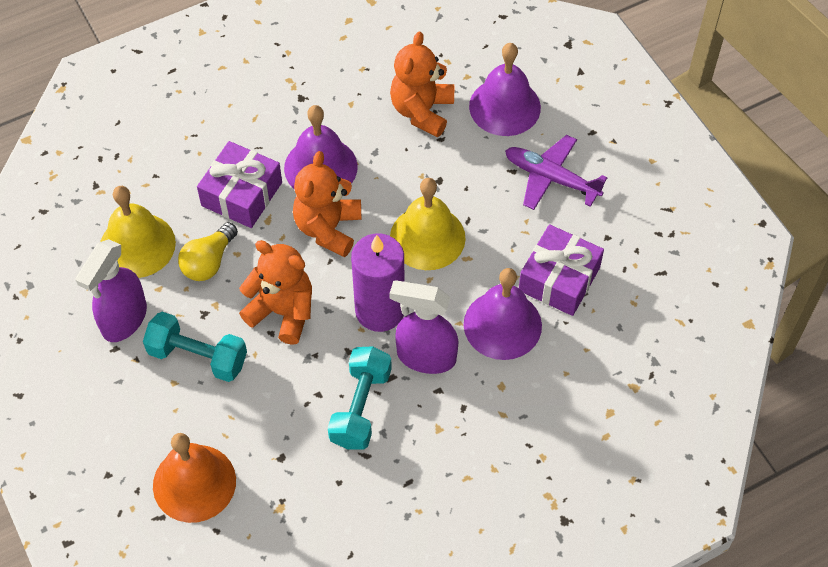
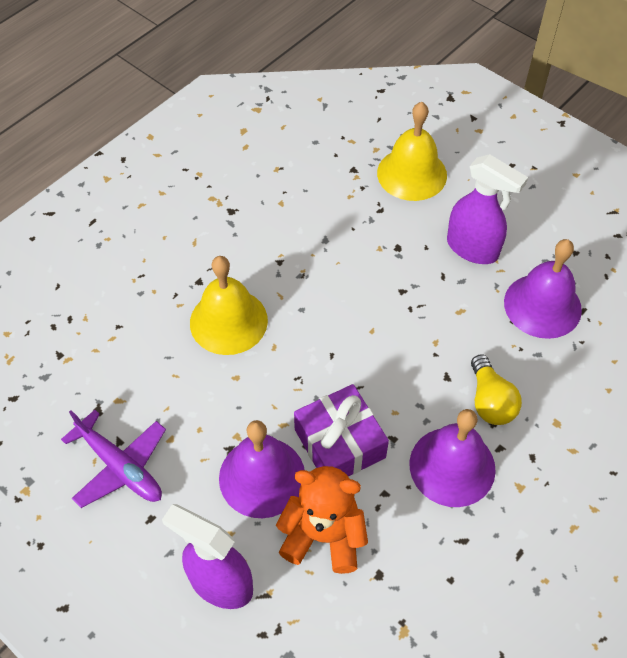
orange bell: 1 -> 0
orange teddy bear: 3 -> 1
purple candle: 1 -> 0
purple gift: 2 -> 1
turquoise dumbbell: 2 -> 0

